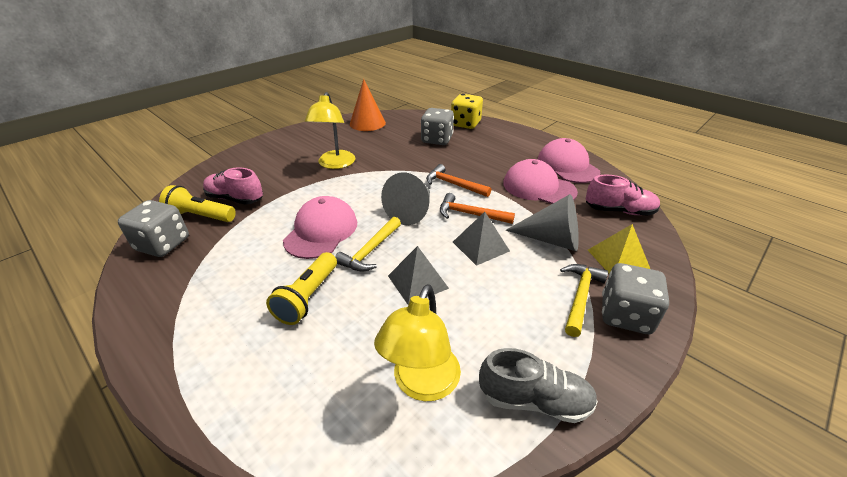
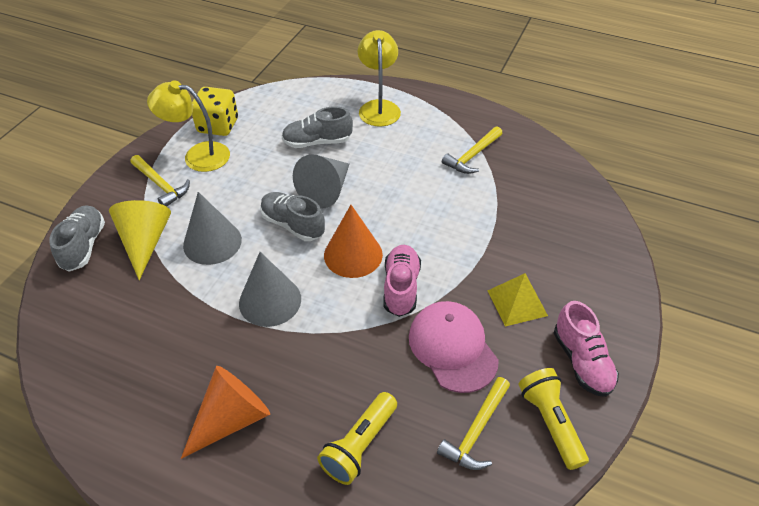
grey cone: 2 -> 3
grey dice: 3 -> 0
grey pyramid: 2 -> 0
grey shoe: 1 -> 3
orange cone: 1 -> 2
orange hammer: 2 -> 0
pink cap: 3 -> 1
yellow cone: 0 -> 1
yellow hammer: 2 -> 3

